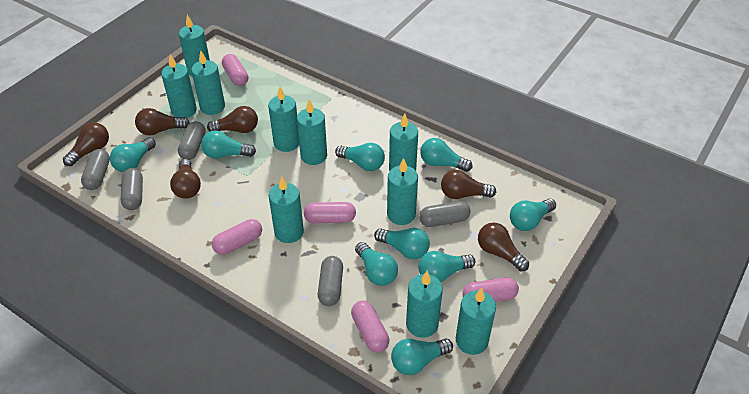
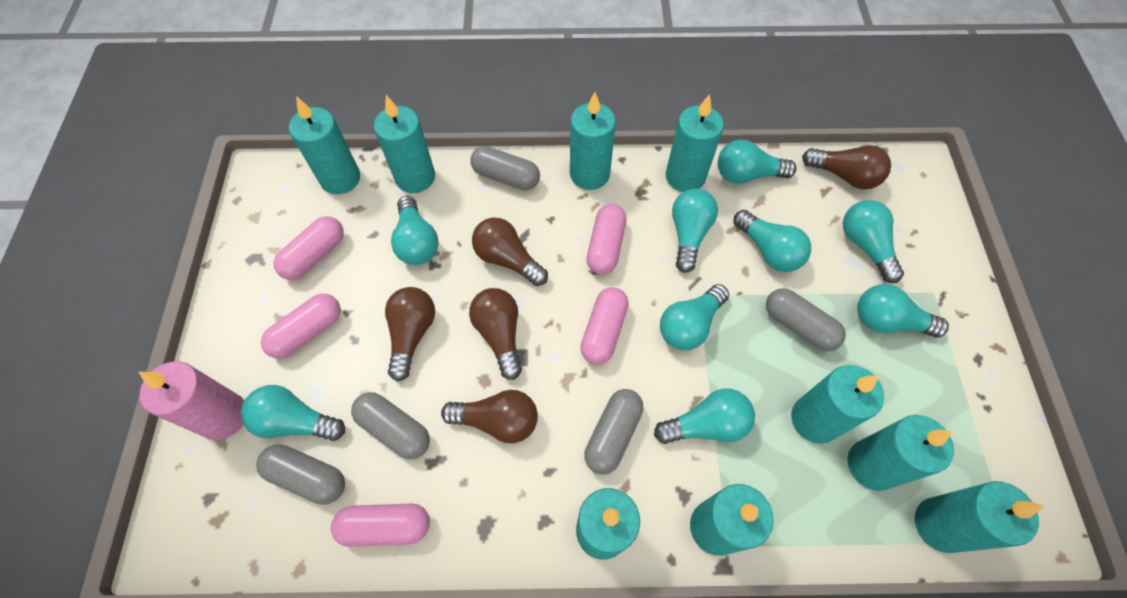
brown light bulb: 6 -> 5
pink candle: 0 -> 1
turquoise candle: 10 -> 9

